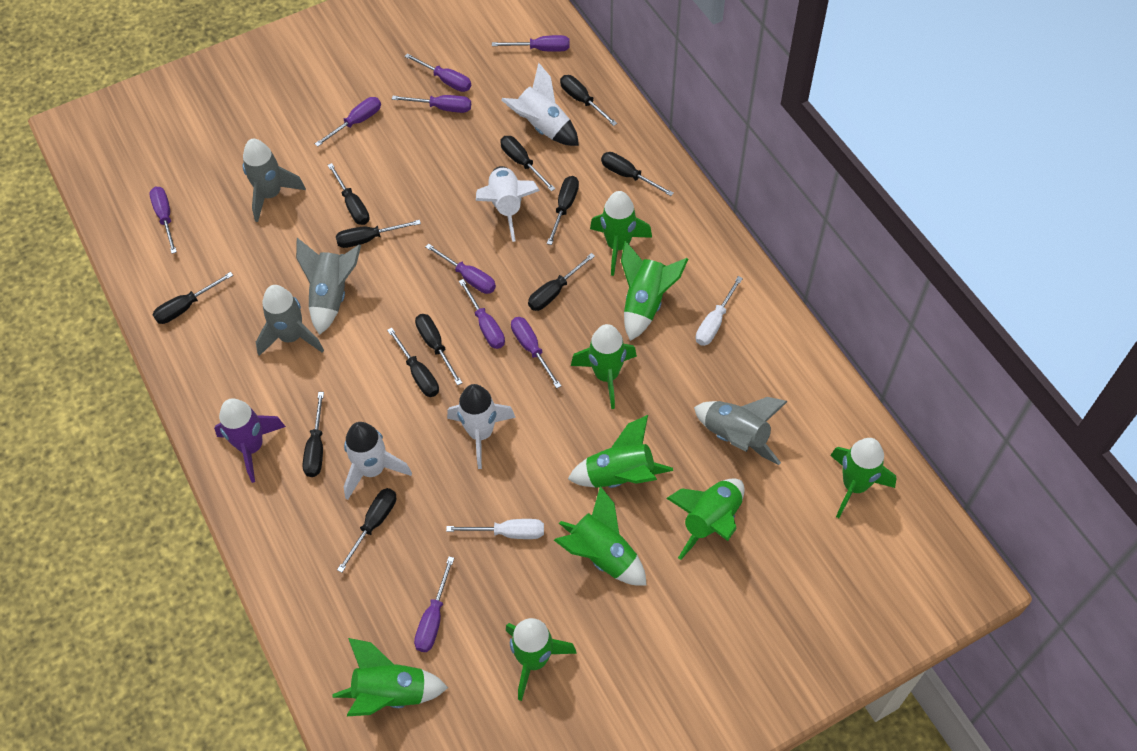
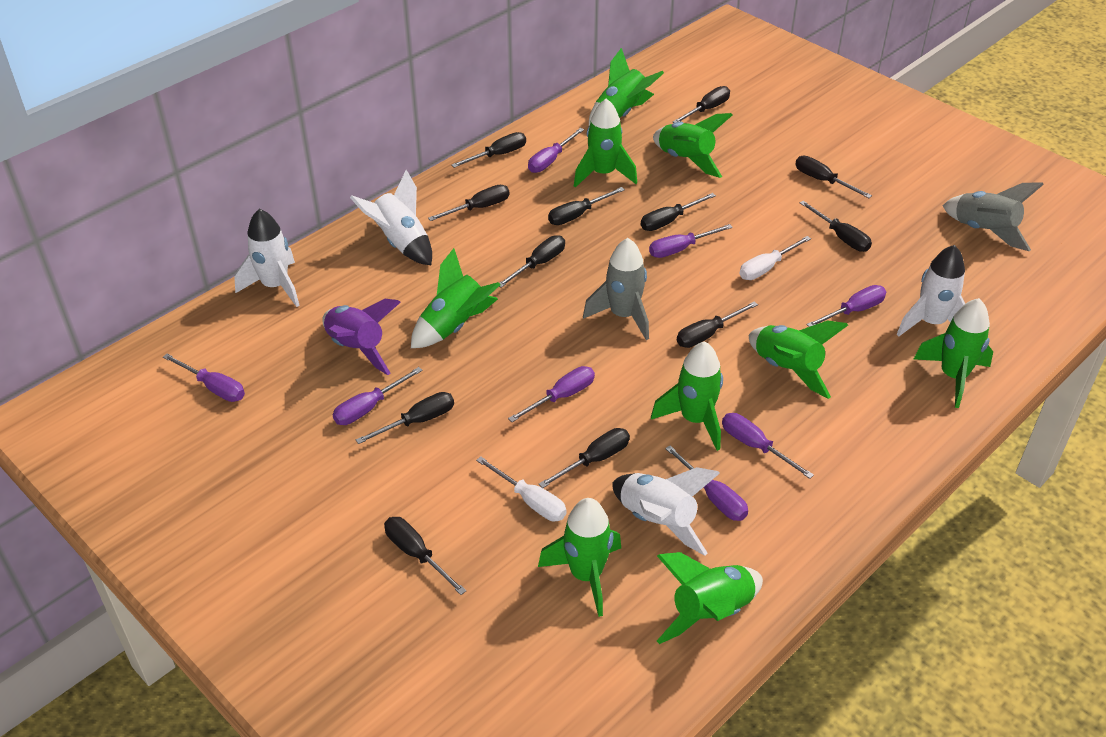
grey rocket: 4 -> 2
purple screwdriver: 9 -> 8

